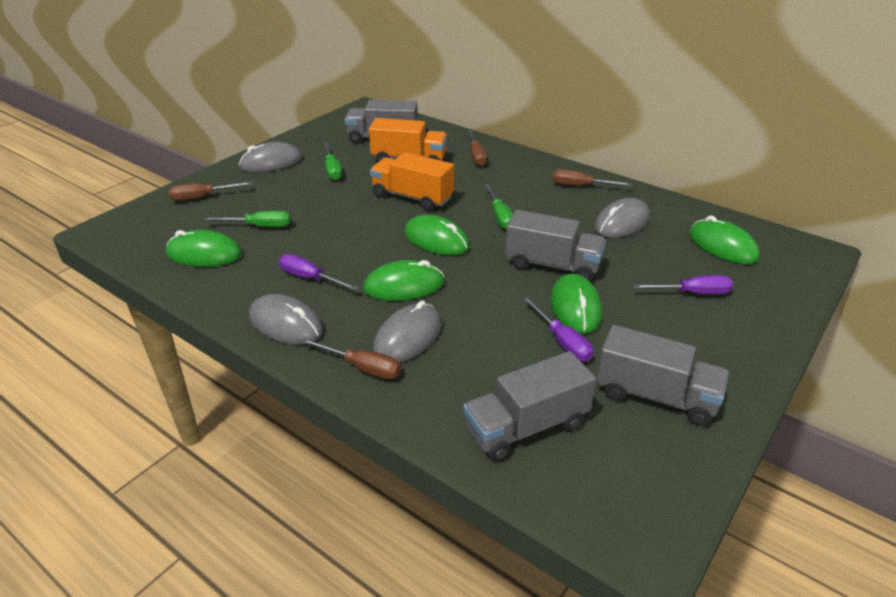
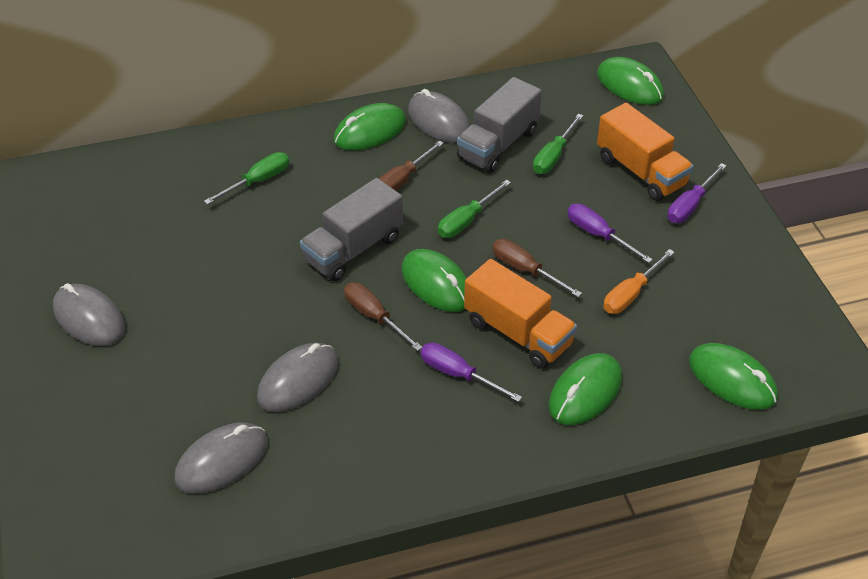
brown screwdriver: 4 -> 3
grey truck: 4 -> 2
orange screwdriver: 0 -> 1

